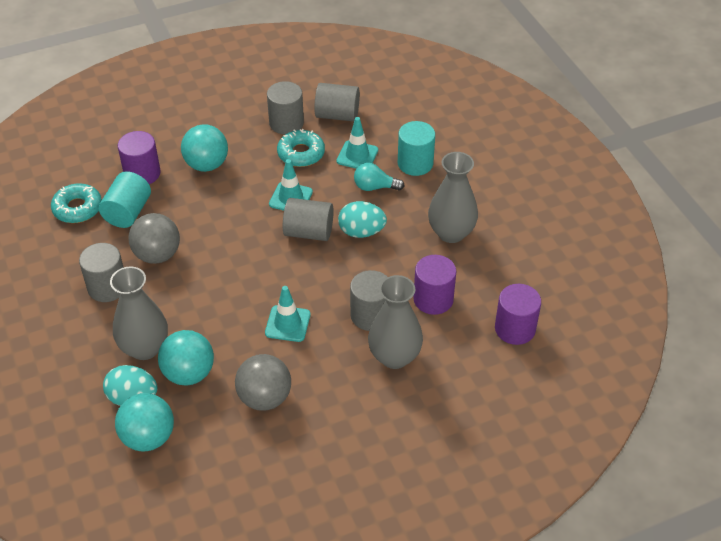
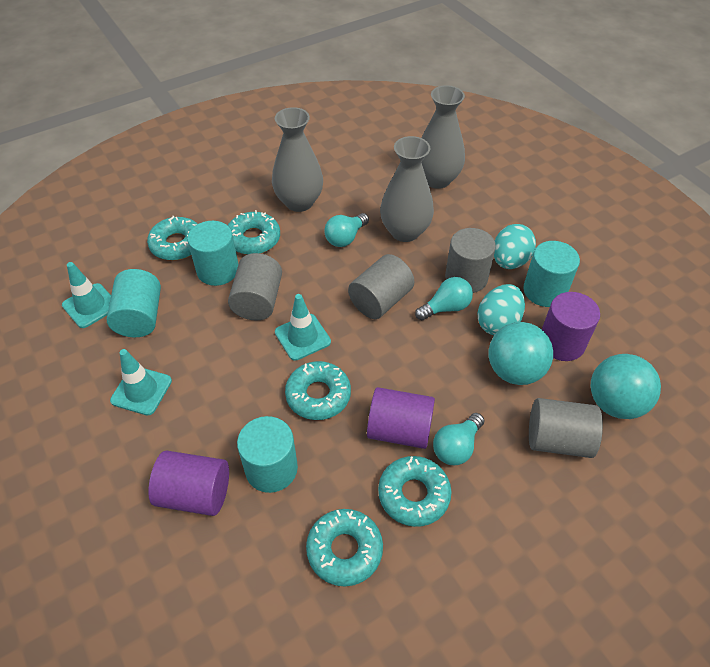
grey ball: 2 -> 0
grey cylinder: 5 -> 4
turquoise ball: 3 -> 2
turquoise cylinder: 2 -> 4
turquoise donut: 2 -> 5
turquoise light bulb: 1 -> 3

